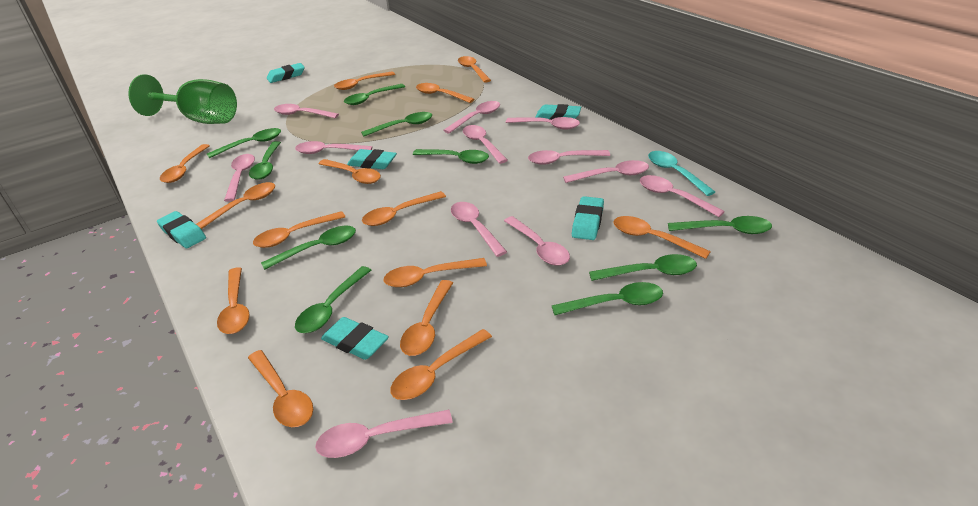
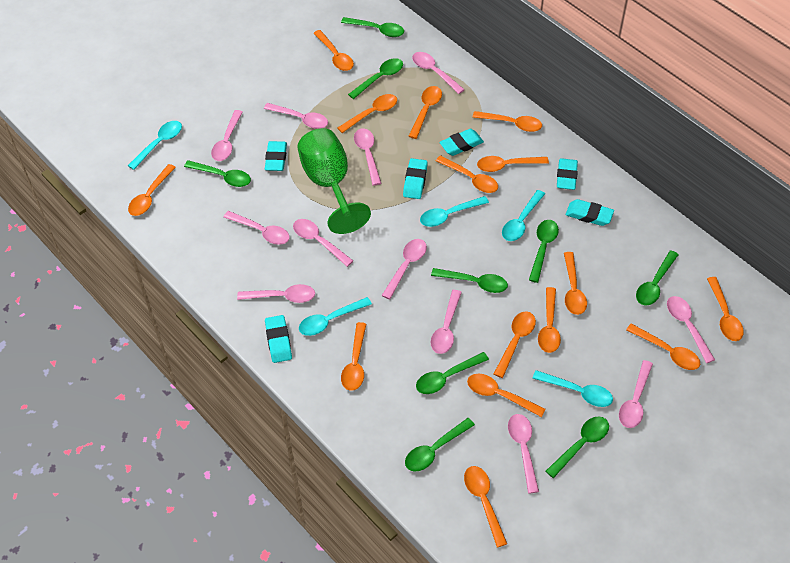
green spoon: 10 -> 9
orange spoon: 14 -> 15
turquoise spoon: 1 -> 5

